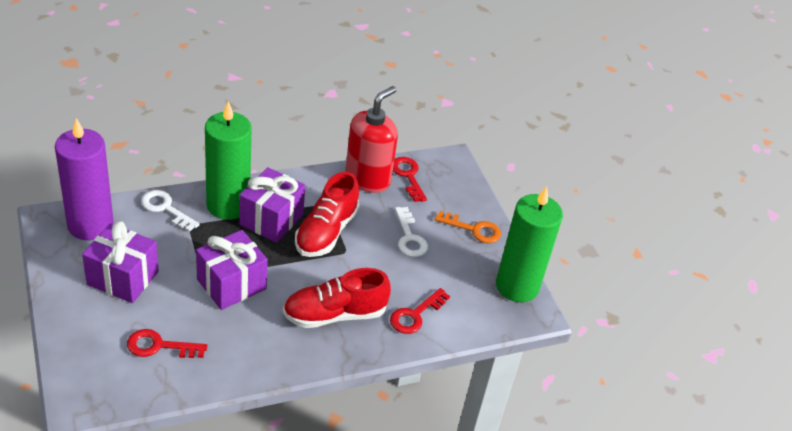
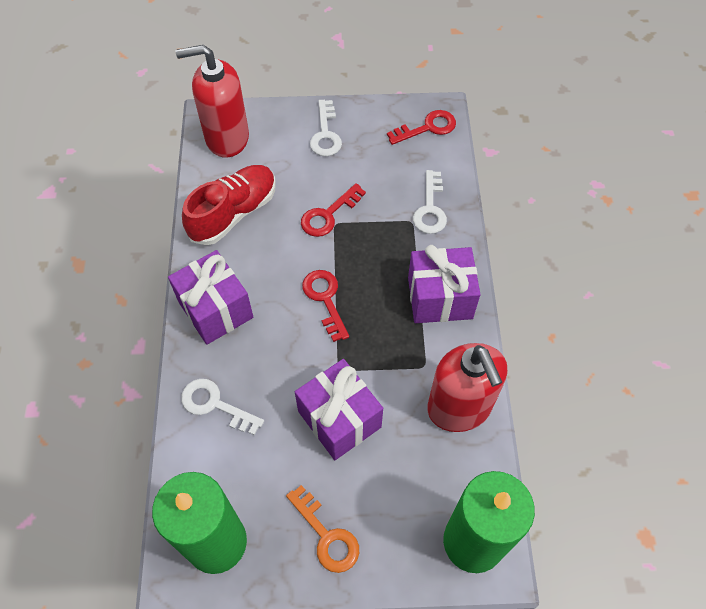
purple candle: 1 -> 0
red shoe: 2 -> 1
red soap dispenser: 1 -> 2
white key: 2 -> 3

